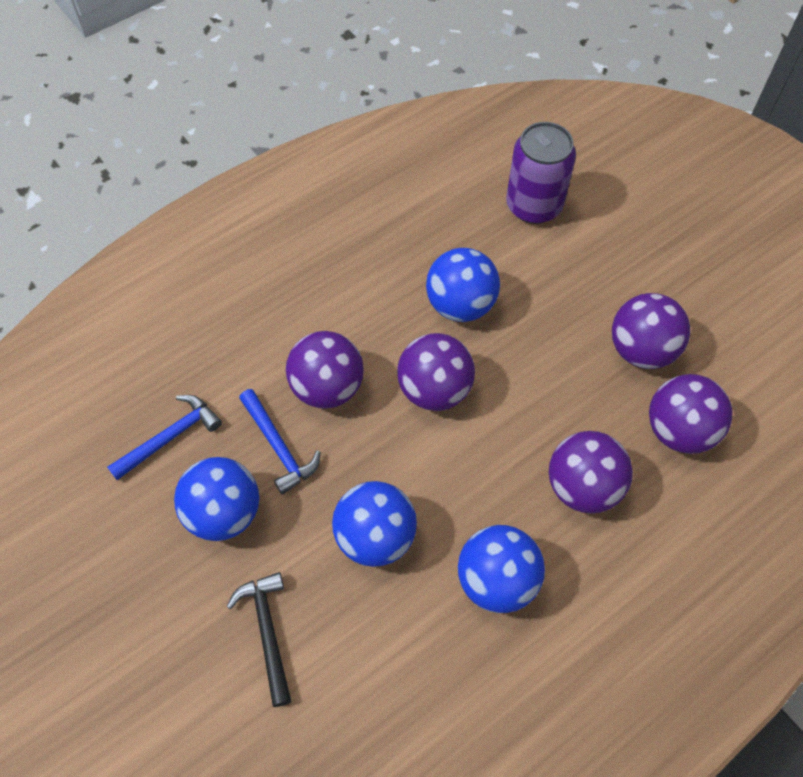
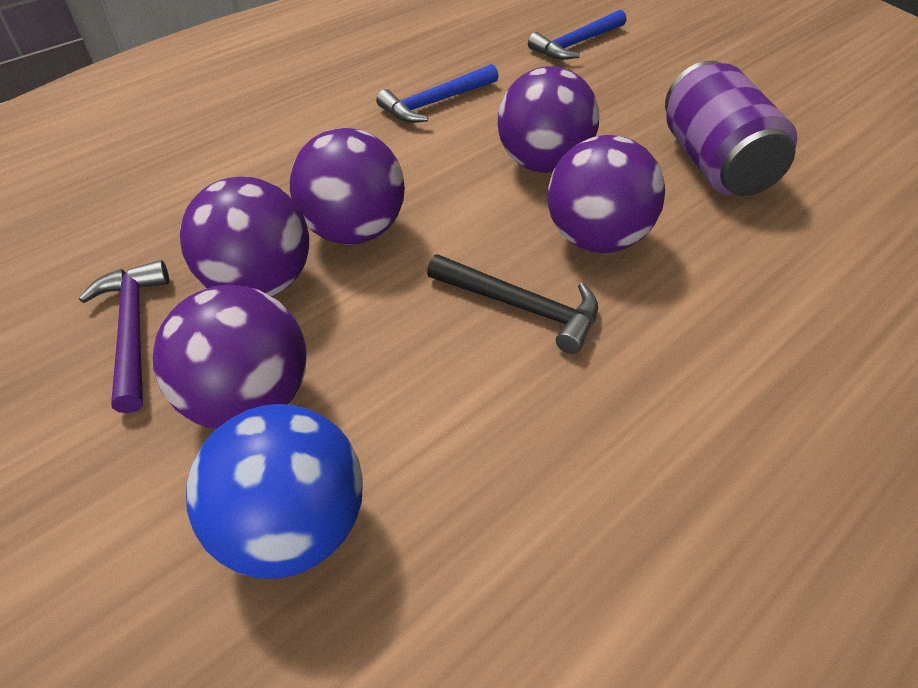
blue ball: 4 -> 1
purple hammer: 0 -> 1

